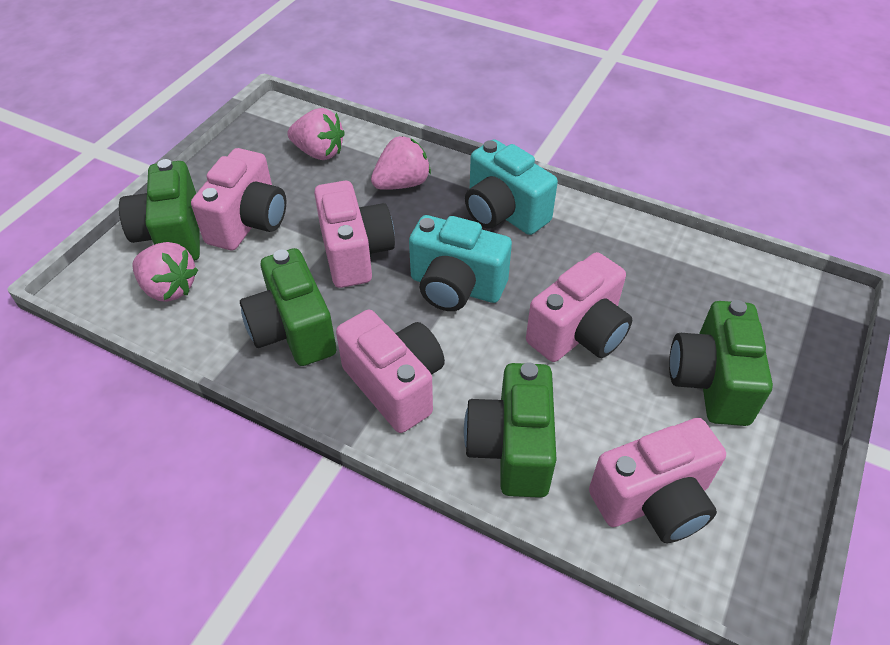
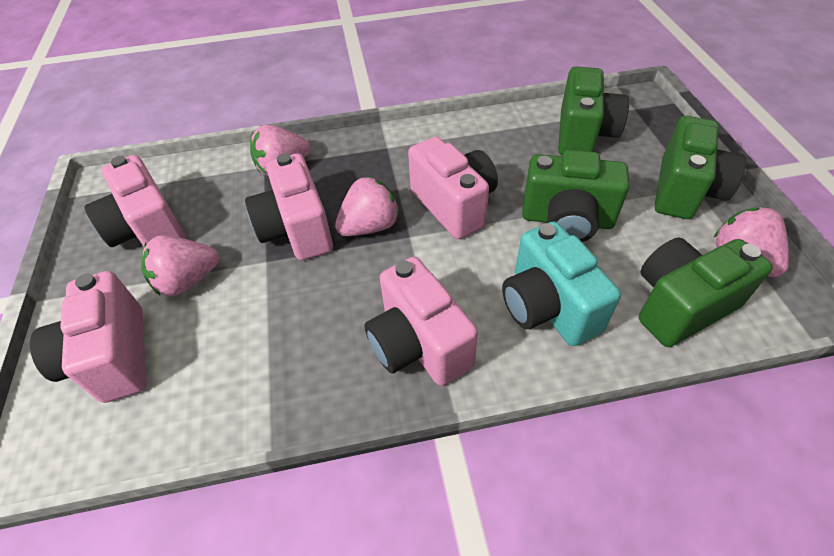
pink strawberry: 3 -> 4
turquoise camera: 2 -> 1

